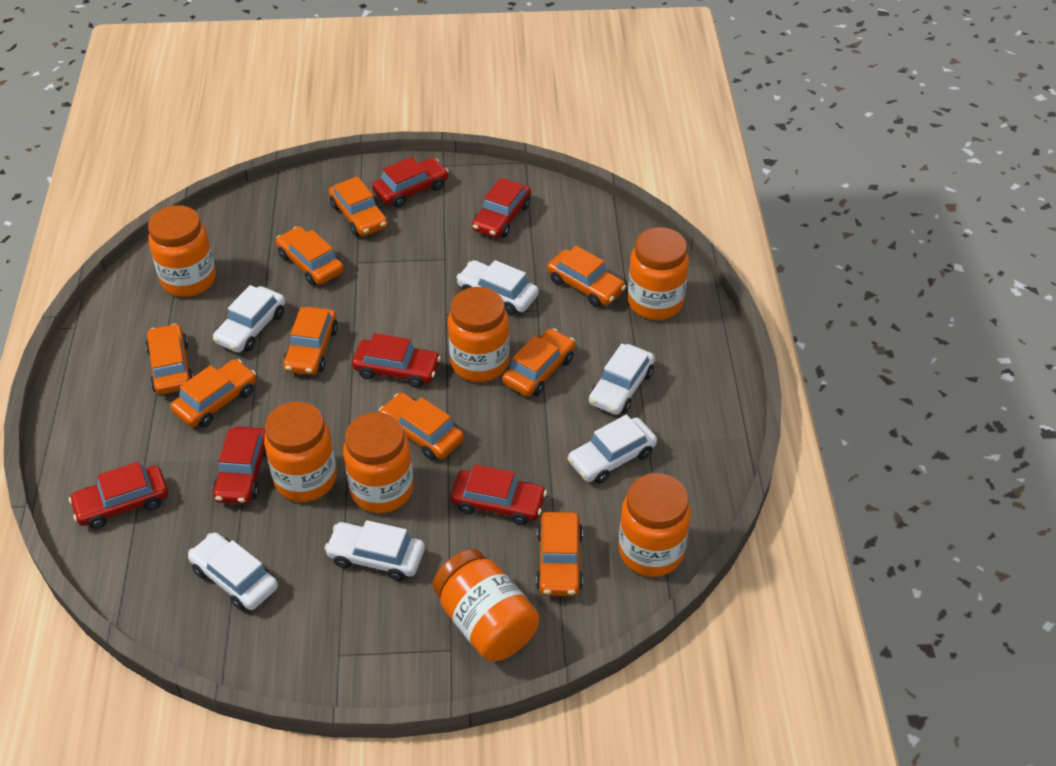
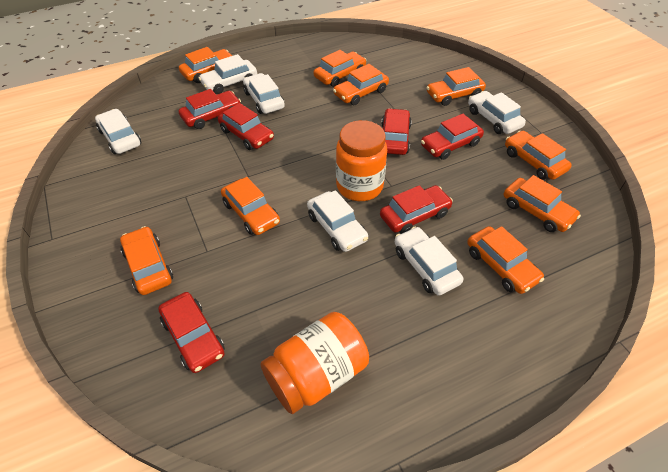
orange jar: 7 -> 2

